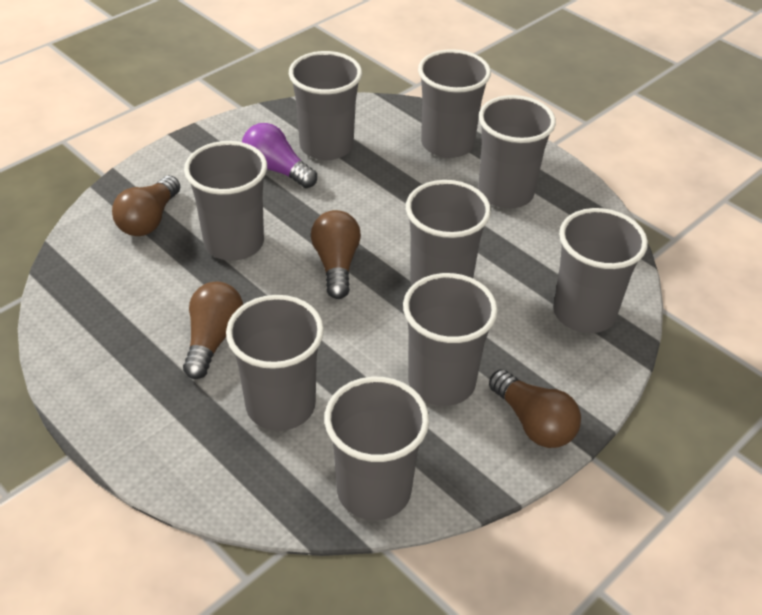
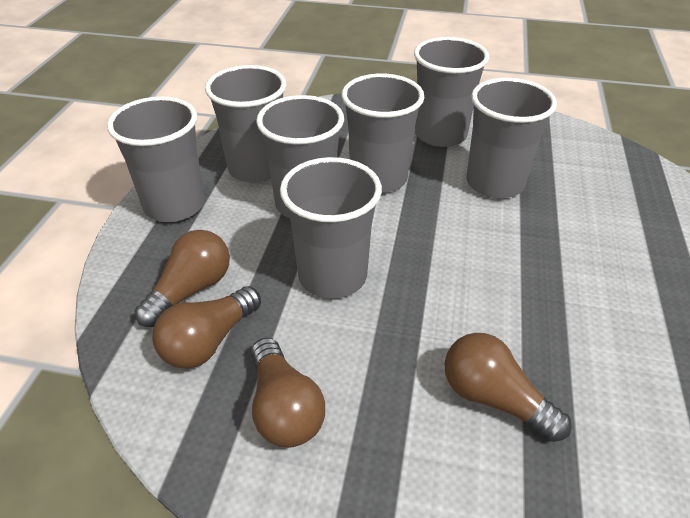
grey cup: 9 -> 7
purple light bulb: 1 -> 0

